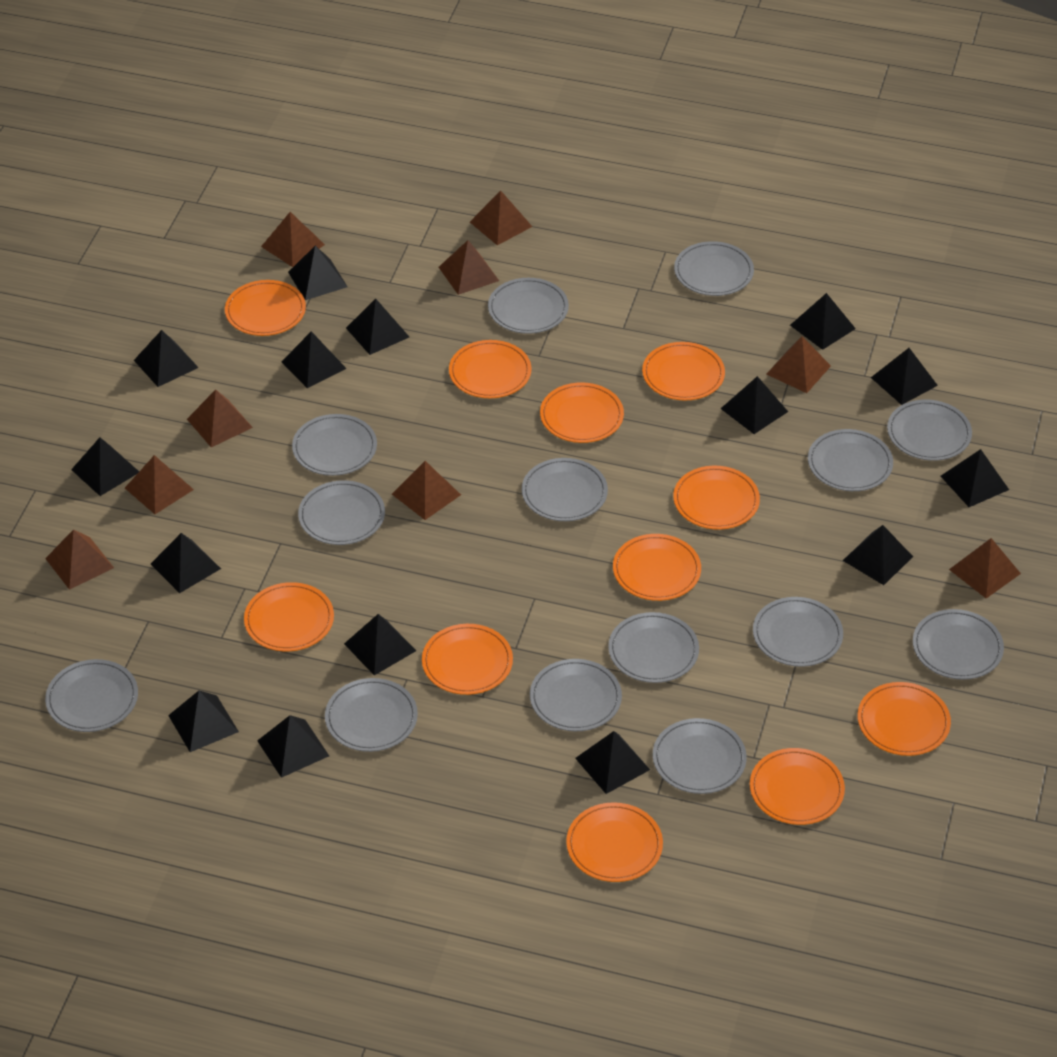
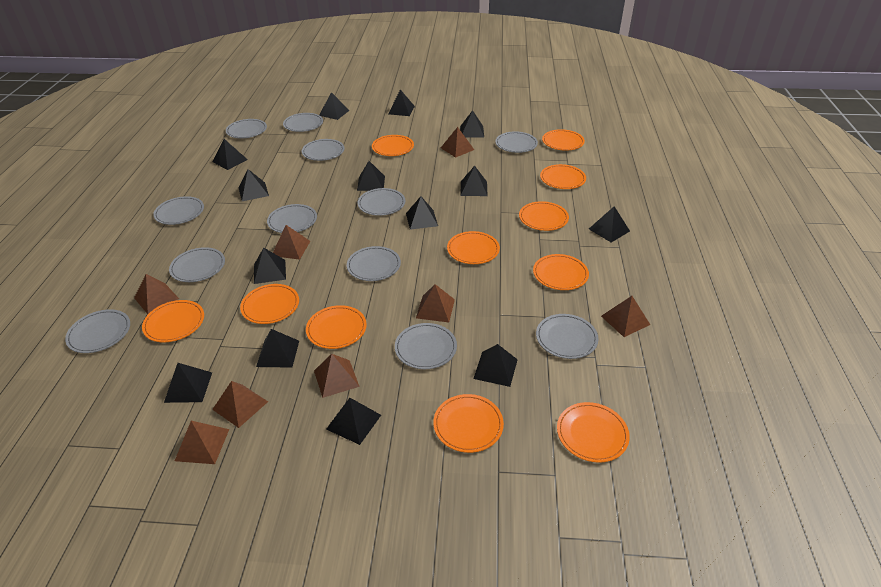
black pyramid: 15 -> 14
brown pyramid: 9 -> 8
grey plate: 14 -> 12

